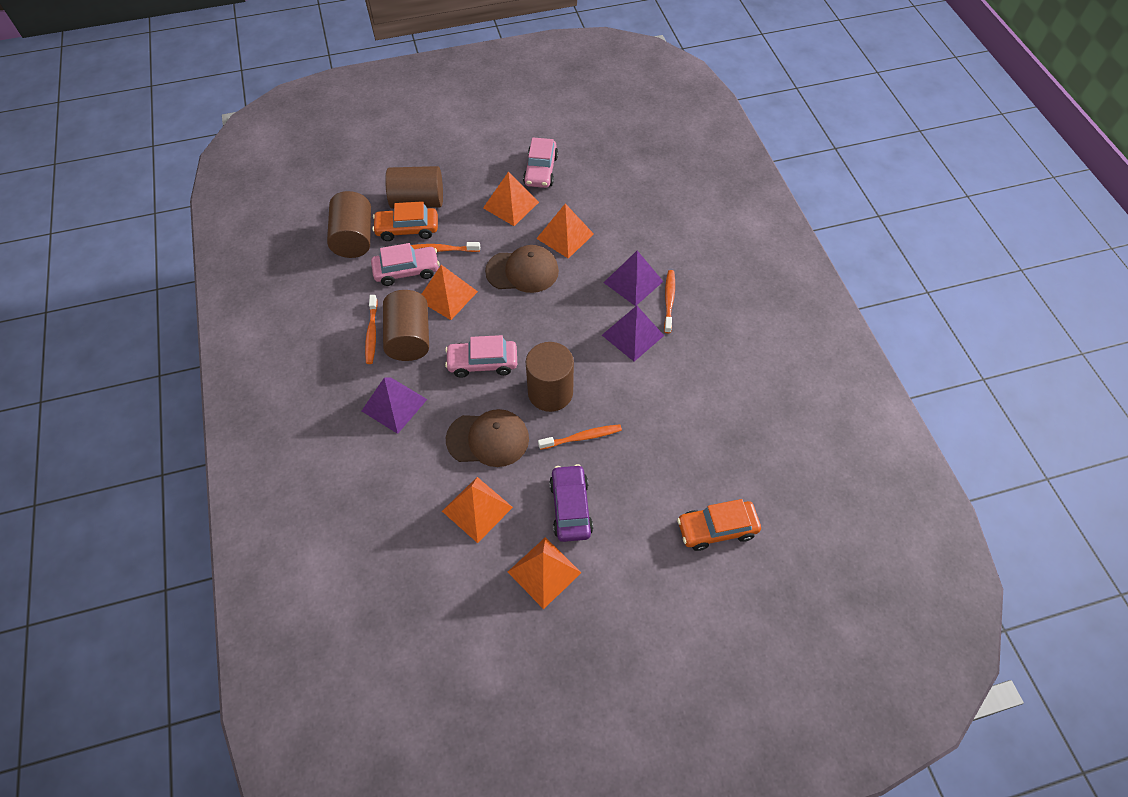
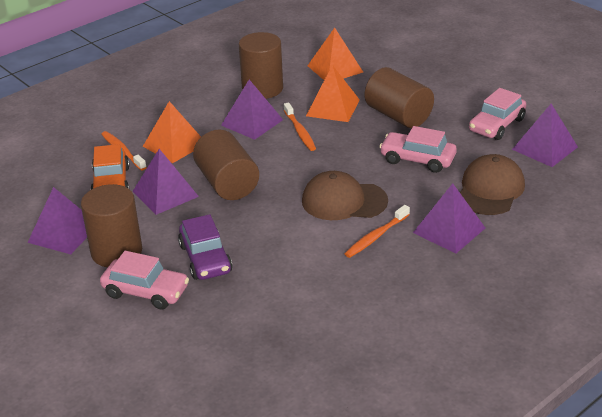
orange car: 2 -> 1
orange pyramid: 5 -> 3
orange toothbrush: 4 -> 3
purple pyramid: 3 -> 5

